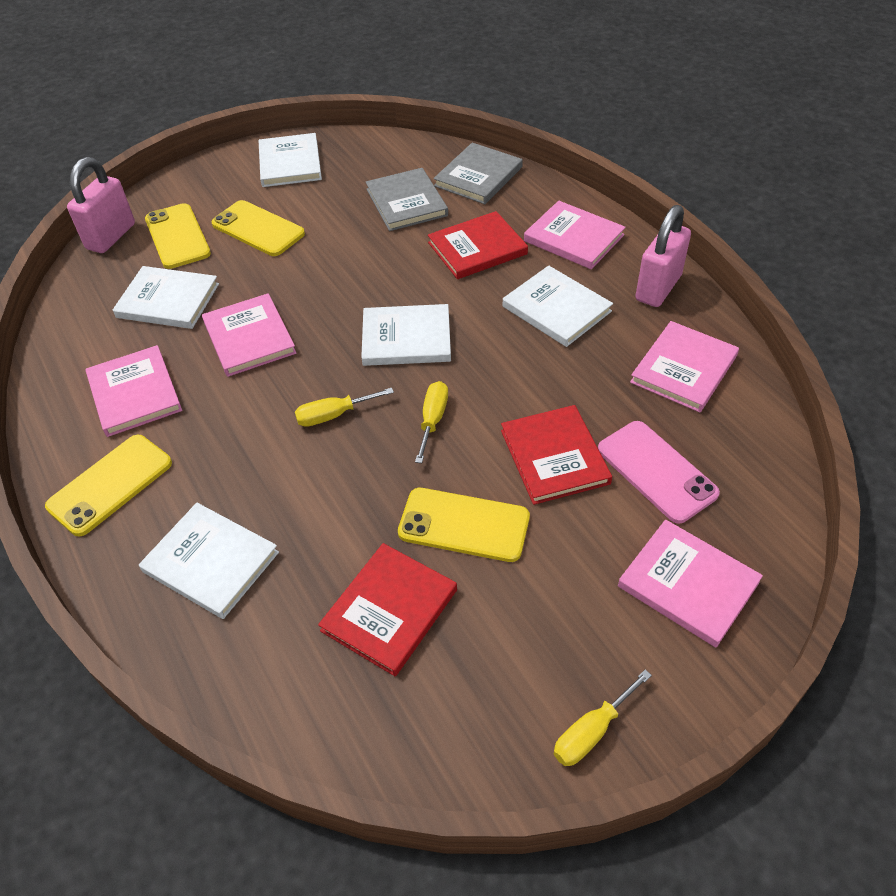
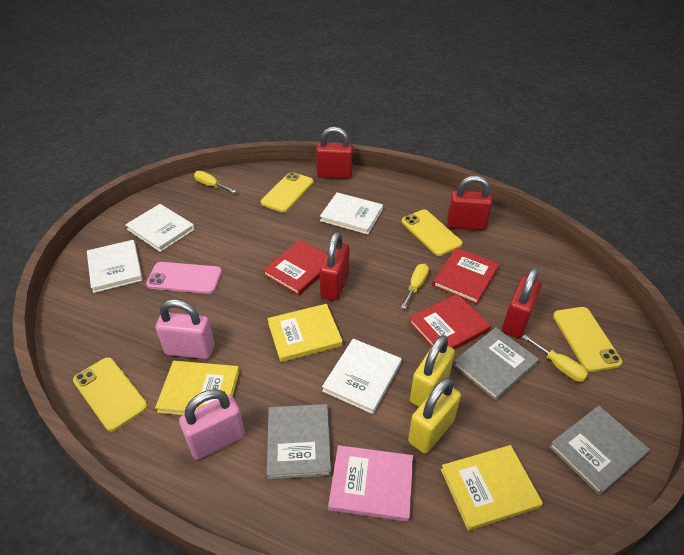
grey book: 2 -> 3
pink book: 5 -> 1
red padlock: 0 -> 4
white book: 5 -> 4
yellow book: 0 -> 3
yellow padlock: 0 -> 2

